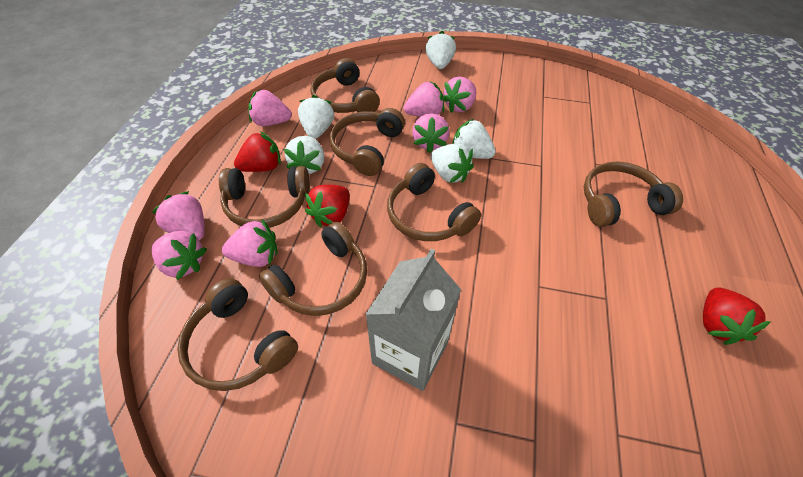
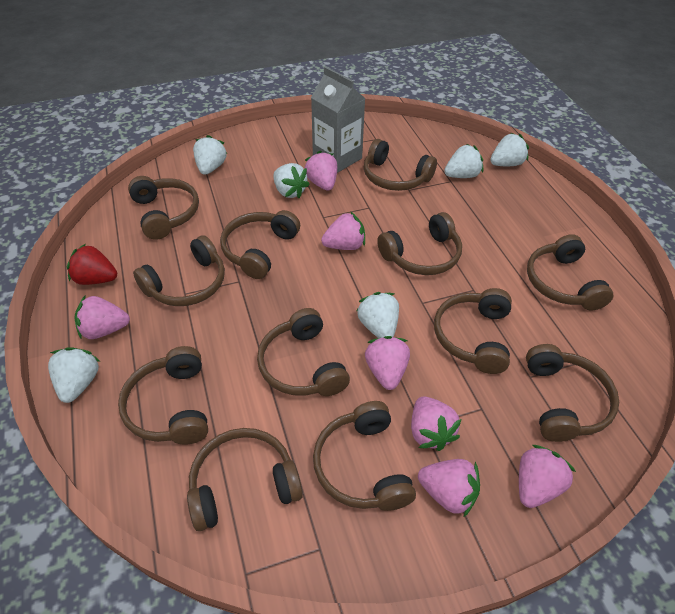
brown headphones: 7 -> 12
red strawberry: 3 -> 1
white strawberry: 5 -> 6

